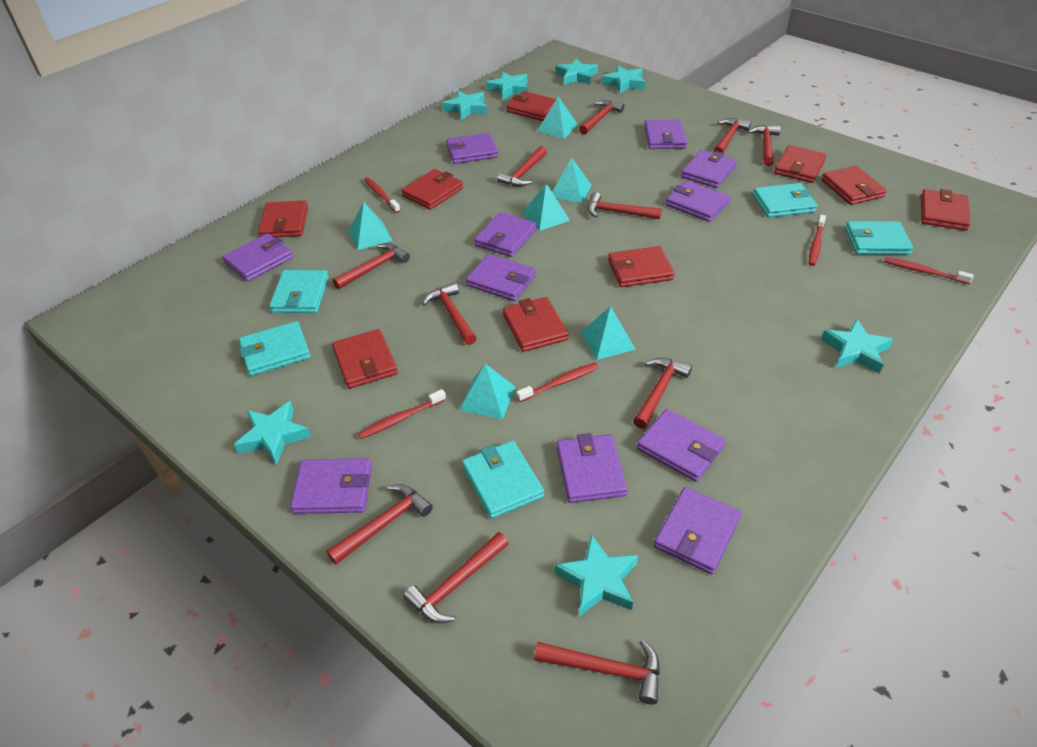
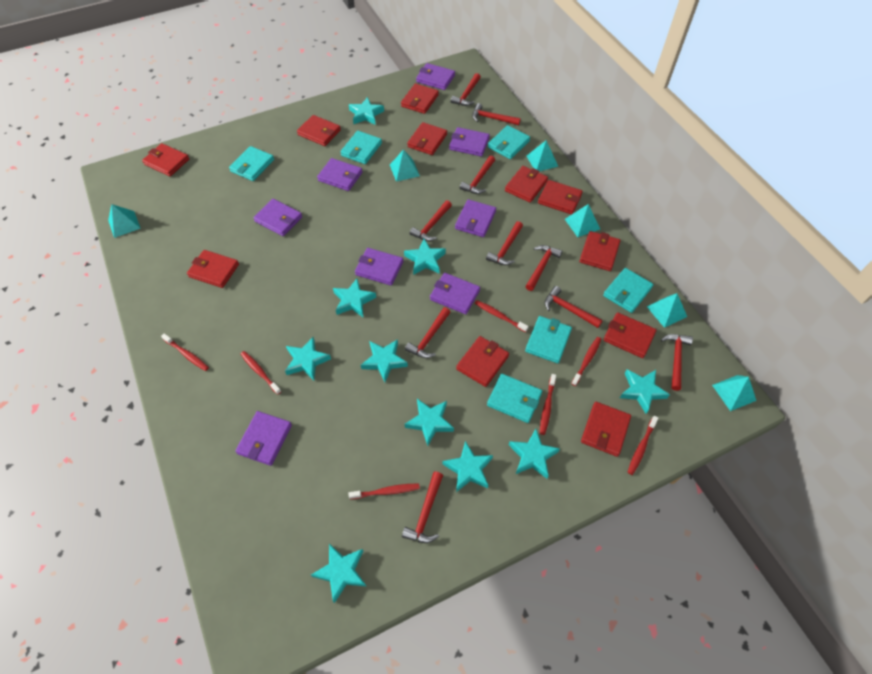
purple wallet: 11 -> 8
red hammer: 11 -> 10
red toothbrush: 5 -> 7
red wallet: 9 -> 11
turquoise star: 7 -> 10
turquoise wallet: 5 -> 6

